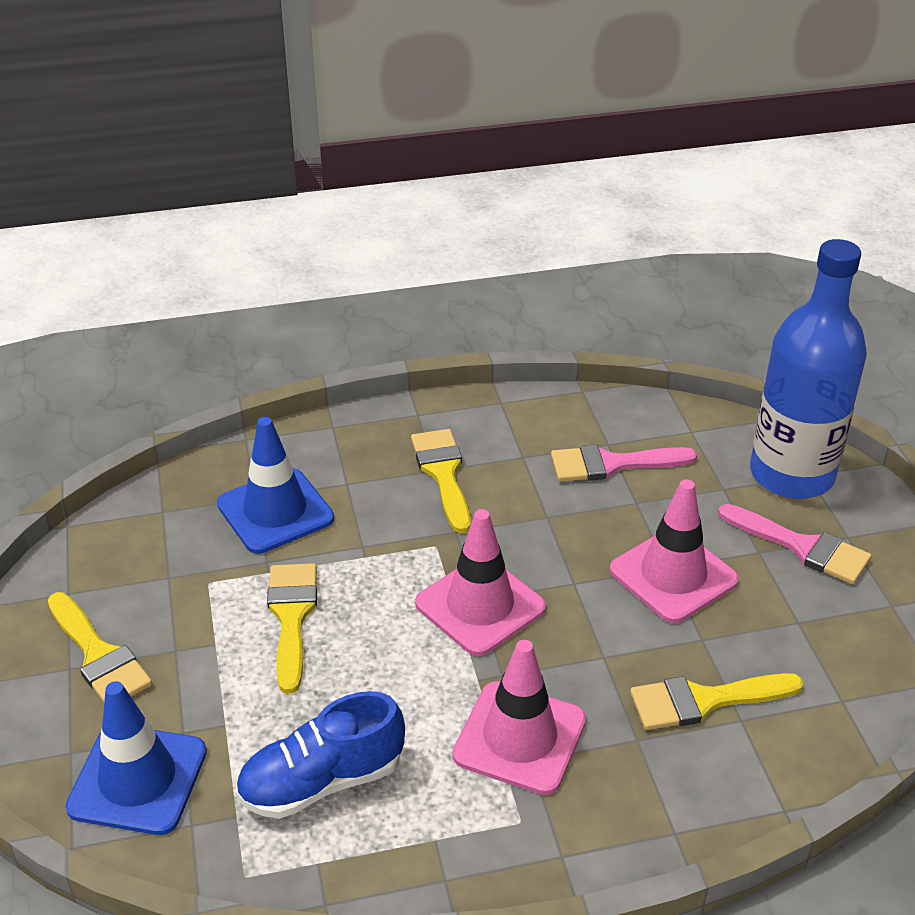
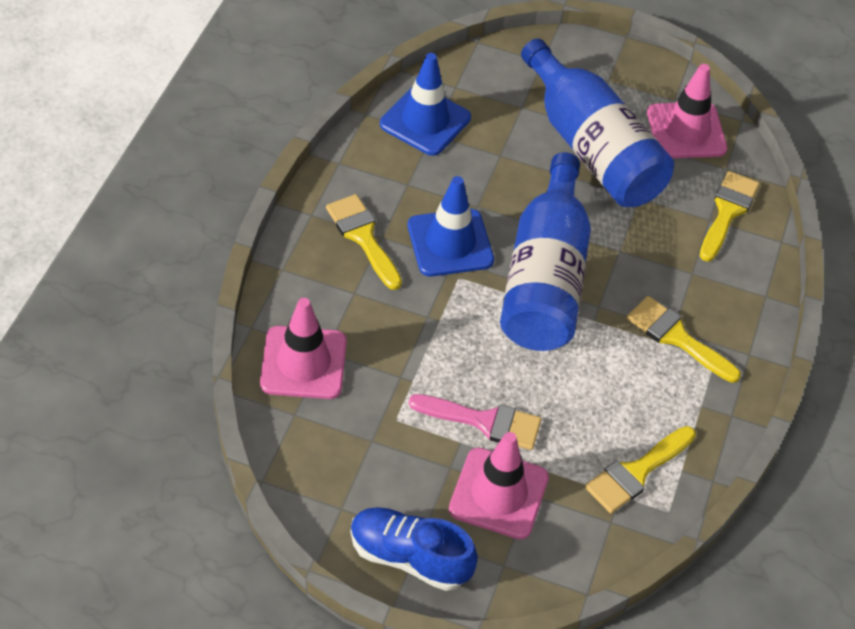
blue bottle: 1 -> 2
pink brush: 2 -> 1

